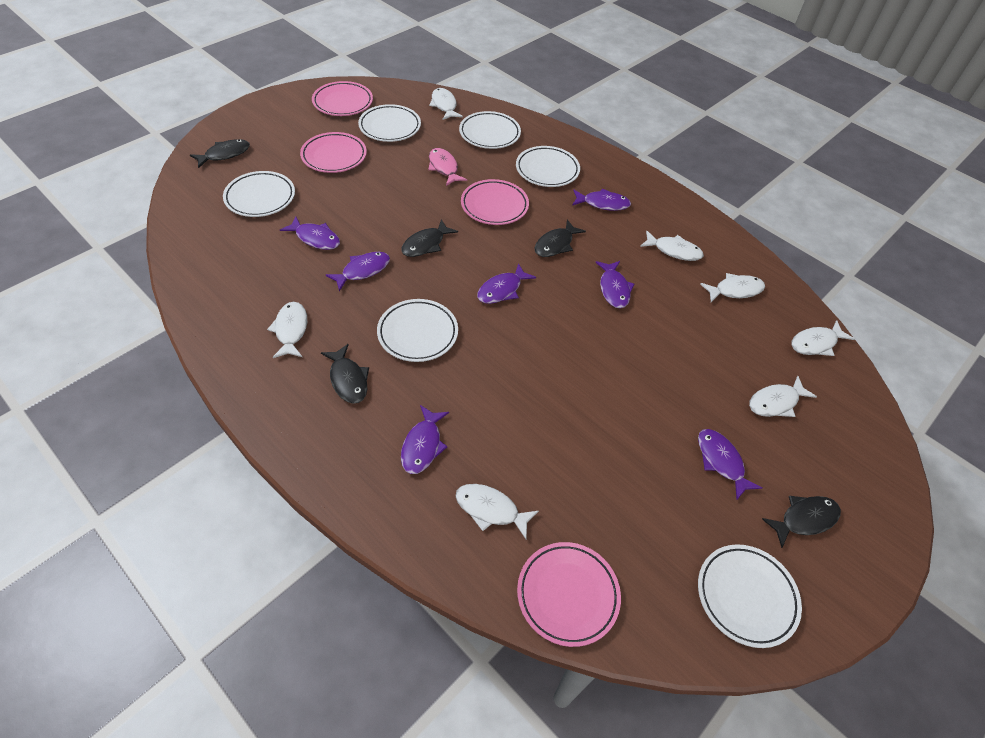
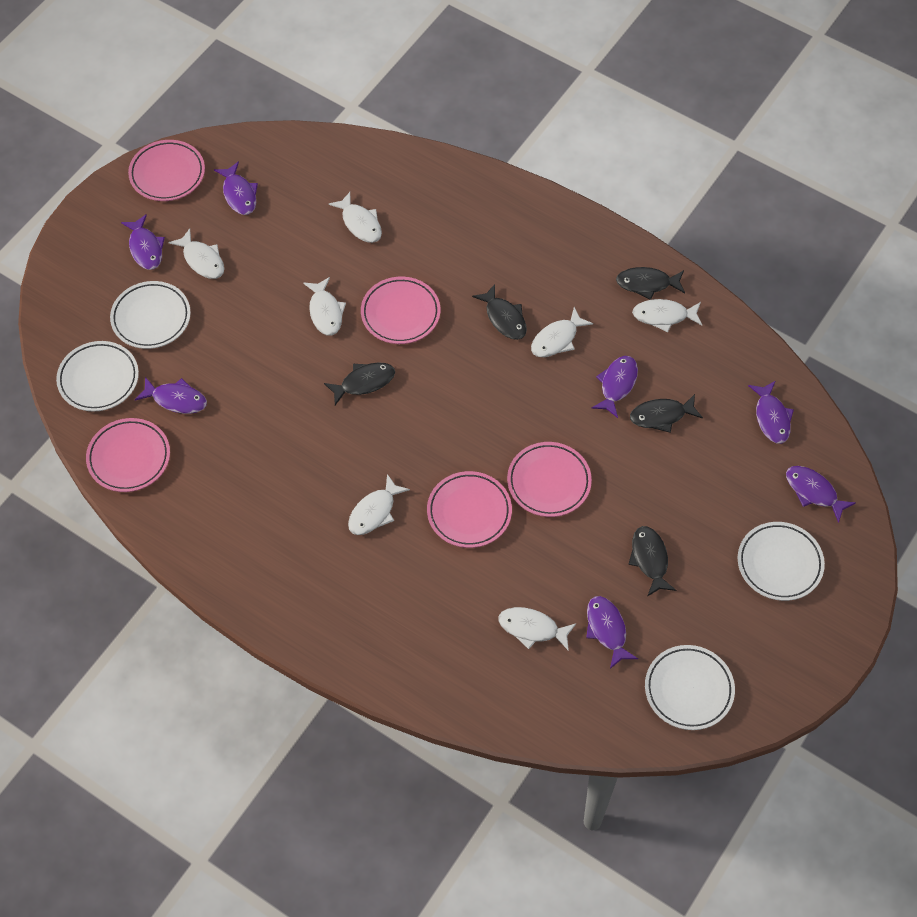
pink fish: 1 -> 0
pink plate: 4 -> 5
white plate: 6 -> 4

